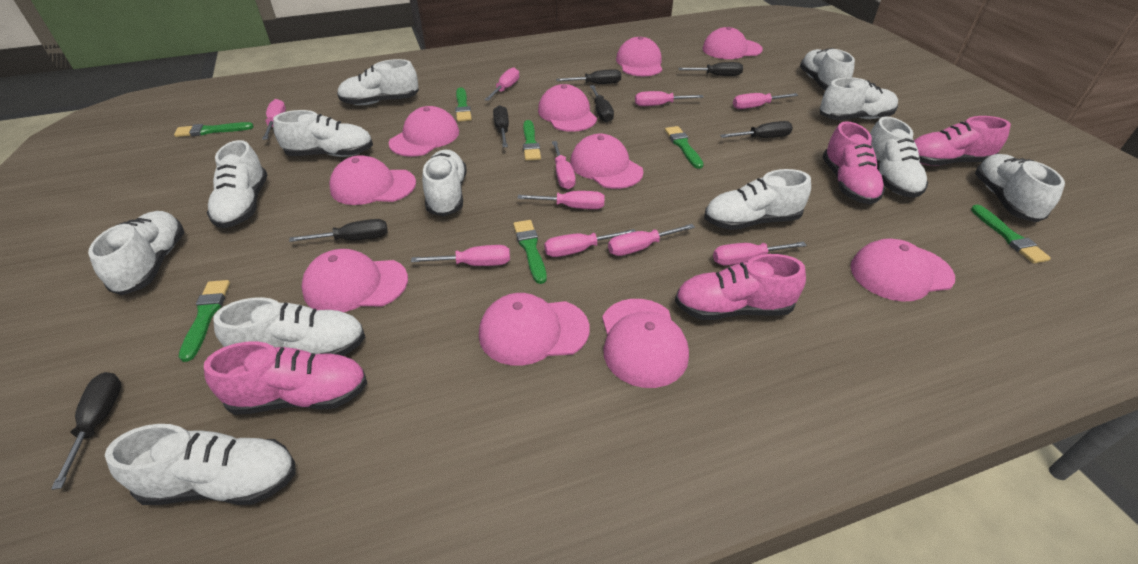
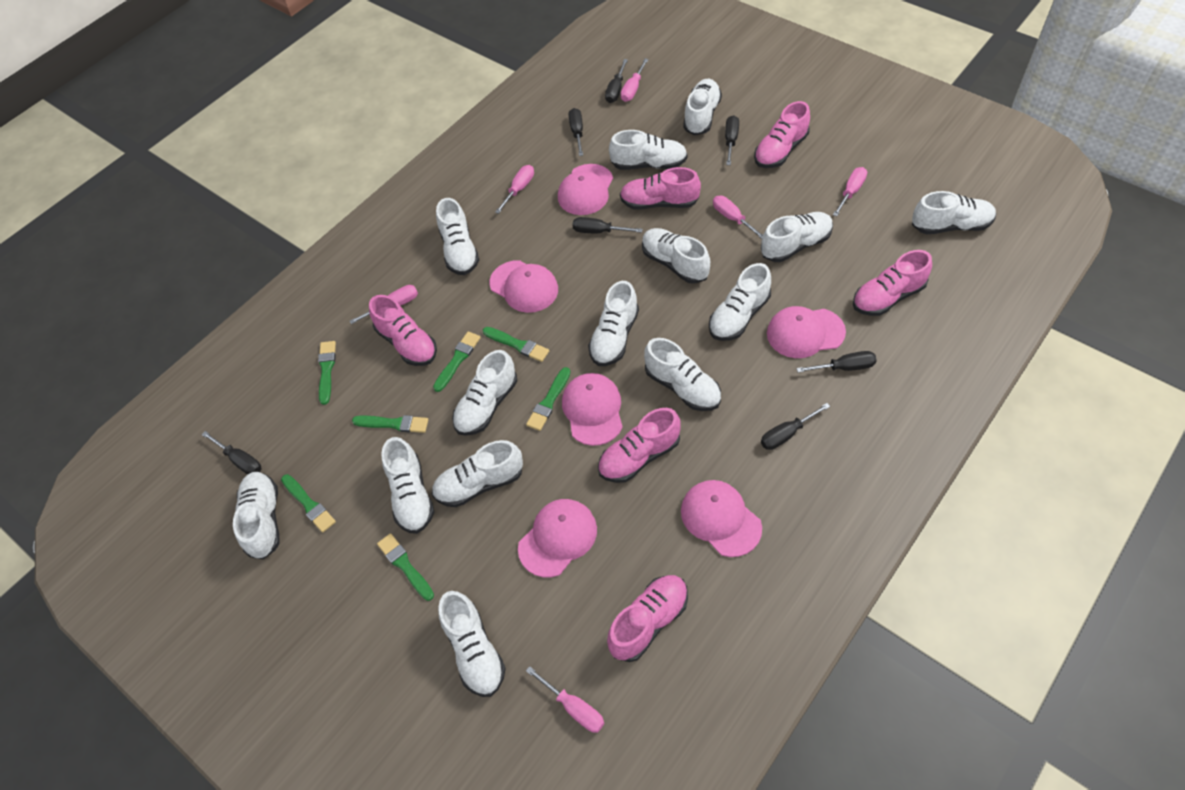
pink cap: 10 -> 6
pink screwdriver: 10 -> 6
pink shoe: 4 -> 6
white shoe: 12 -> 14

